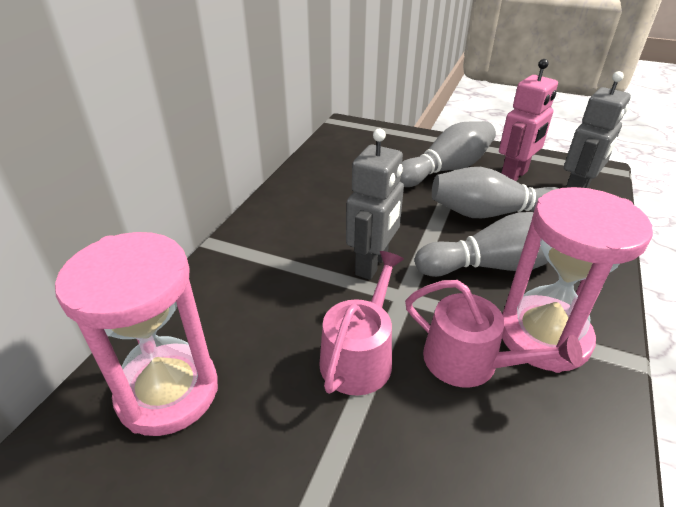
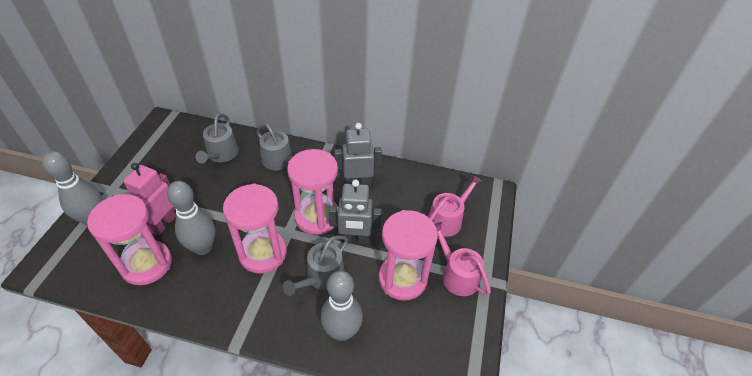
grey watering can: 0 -> 3
pink hourglass: 2 -> 4

